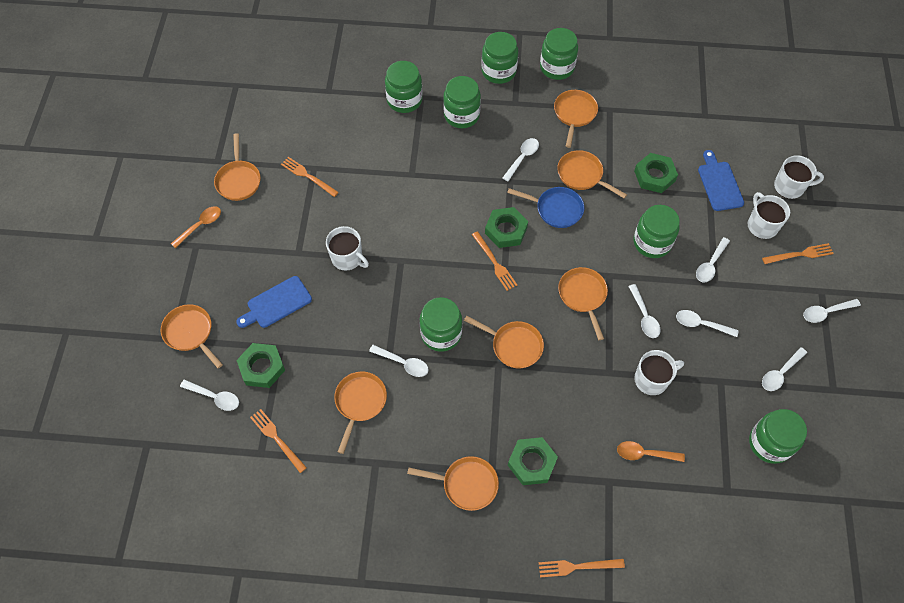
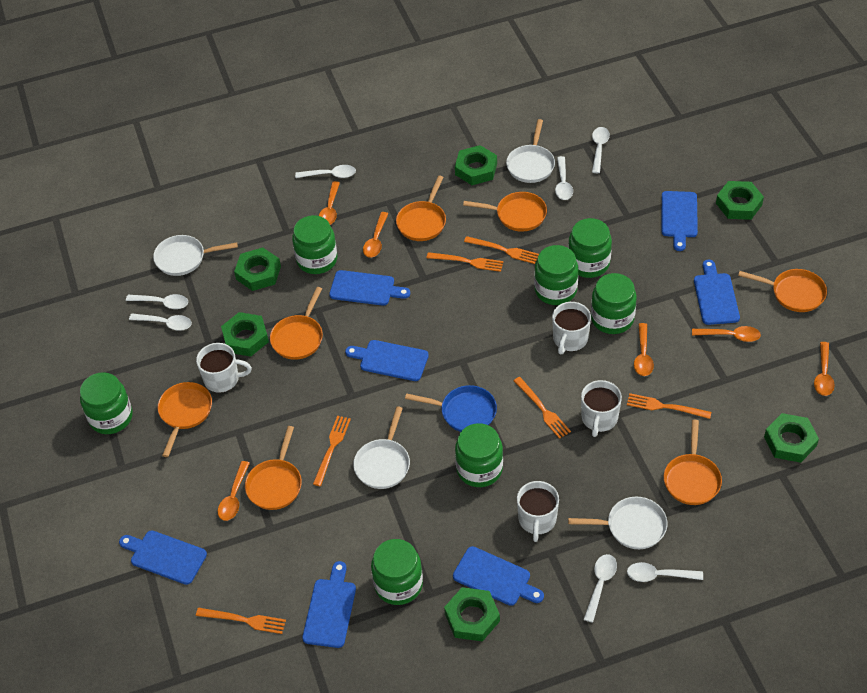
blue cutting board: 2 -> 7
green nut: 4 -> 6
orange fork: 5 -> 6
orange pan: 8 -> 7
orange spoon: 2 -> 6
white pan: 0 -> 4
white spoon: 8 -> 7

